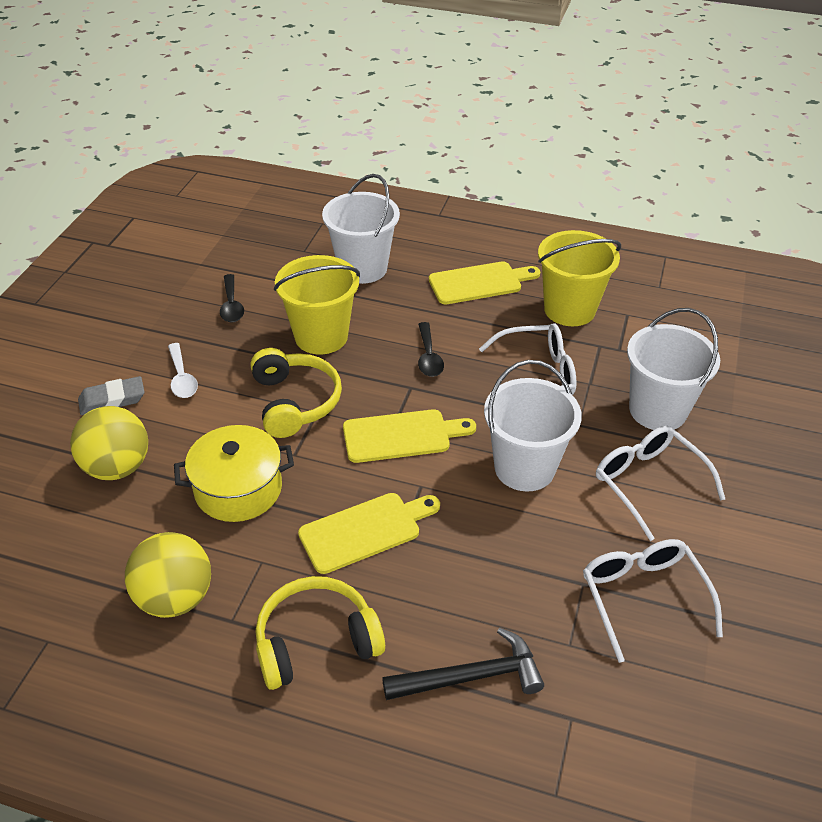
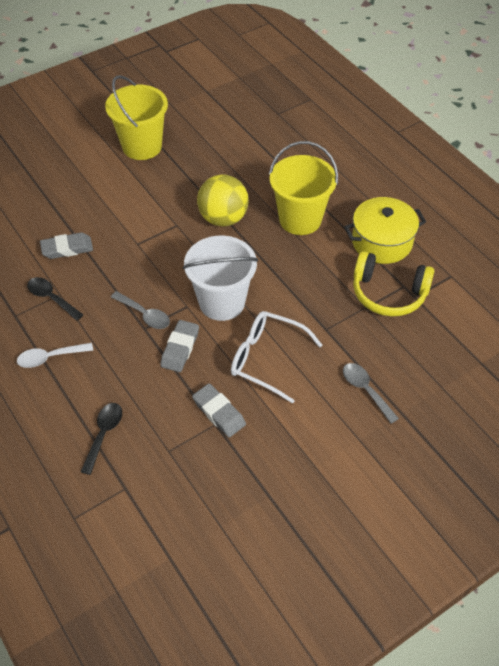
black hammer: 1 -> 0
grey eraser: 1 -> 3
grey spoon: 0 -> 2
white bucket: 3 -> 1
white glasses: 3 -> 1
yellow ball: 2 -> 1
yellow cutting board: 3 -> 0
yellow headphones: 2 -> 1

